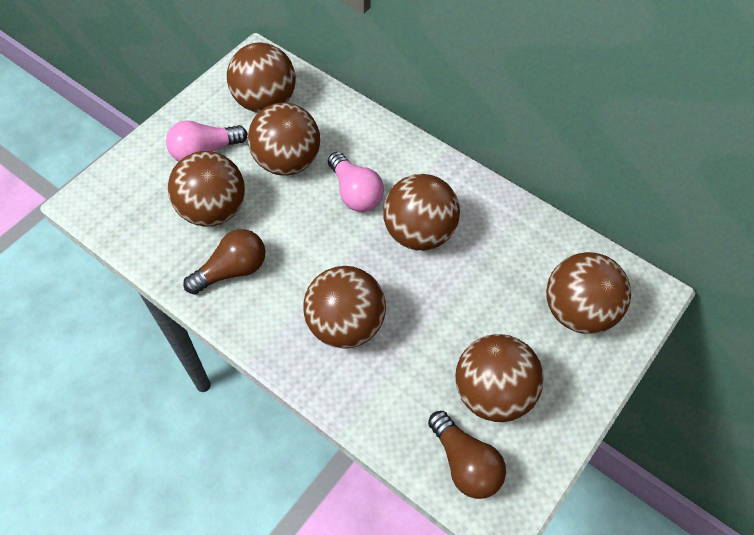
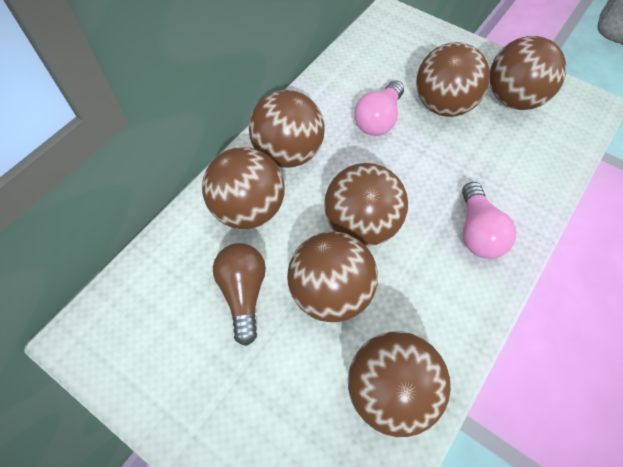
brown light bulb: 2 -> 1

